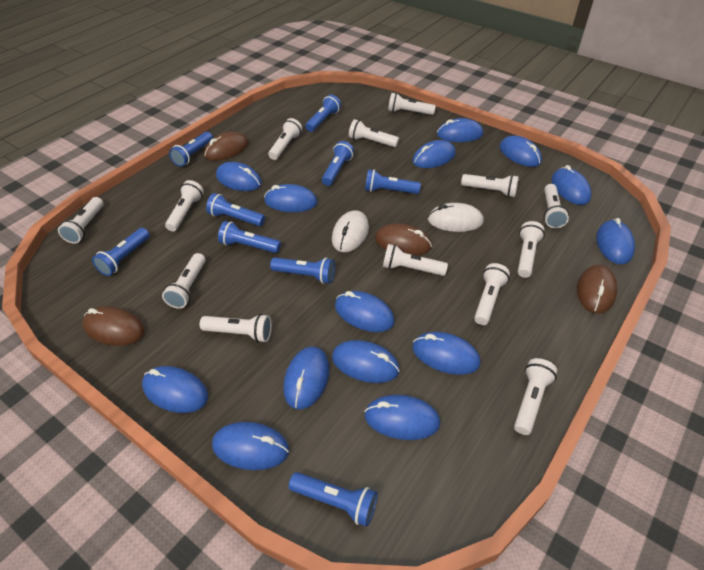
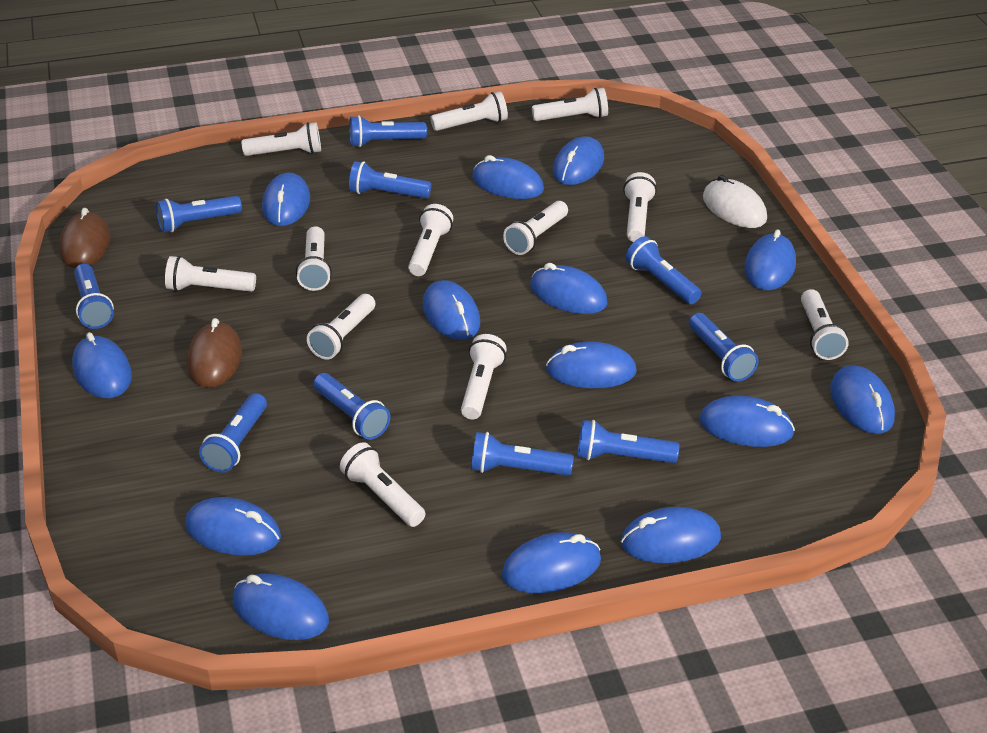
blue flashlight: 9 -> 10
brown mouse: 4 -> 2
white flashlight: 13 -> 12
white mouse: 2 -> 1

